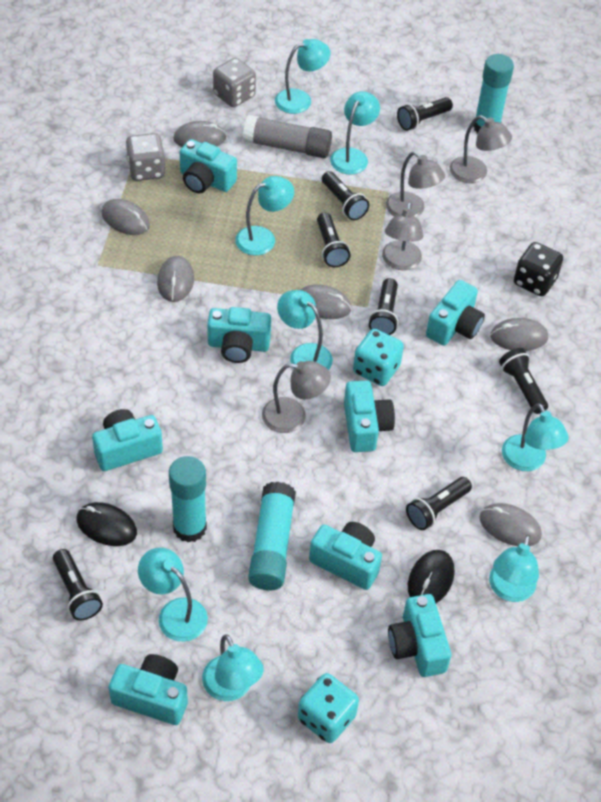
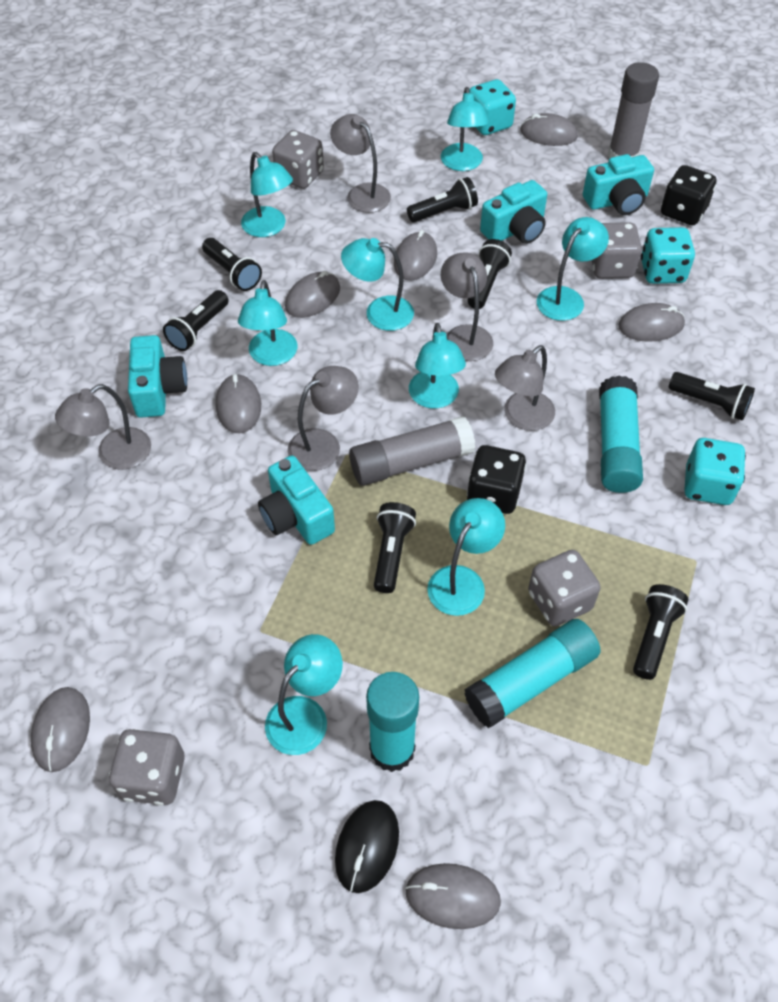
black dice: 1 -> 2
black mouse: 2 -> 1
grey dice: 2 -> 4
grey glue stick: 1 -> 2
grey lamp: 4 -> 5
grey mouse: 6 -> 7
turquoise camera: 8 -> 4
turquoise dice: 2 -> 3

